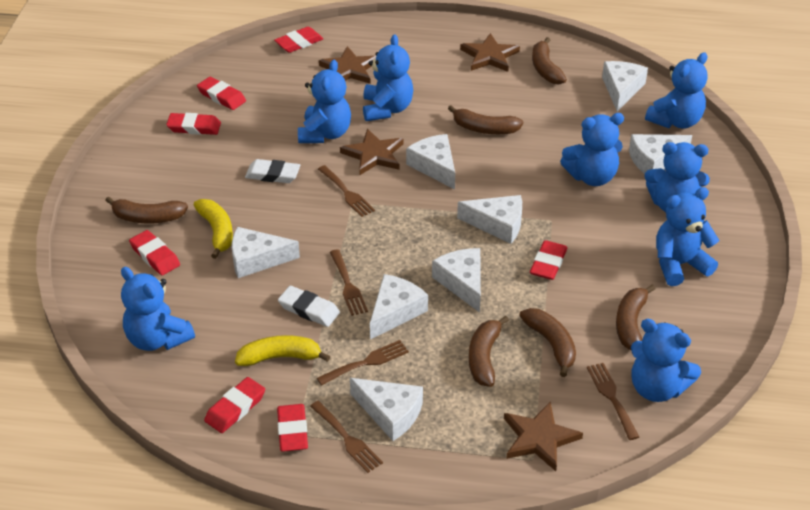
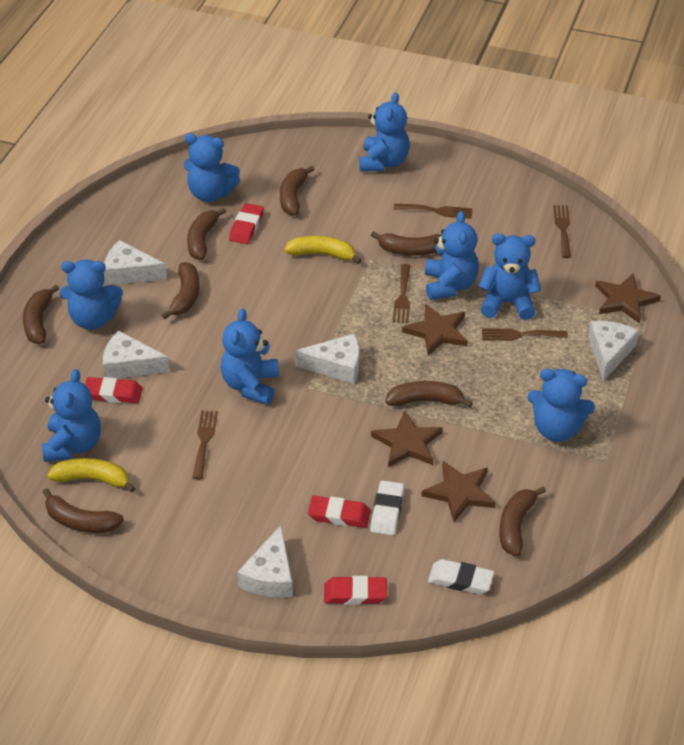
brown banana: 6 -> 8
red eraser: 7 -> 4
white cheese: 8 -> 5

